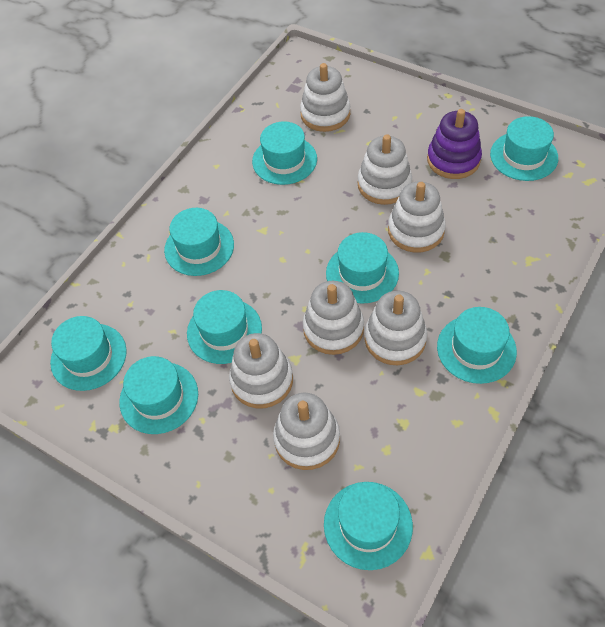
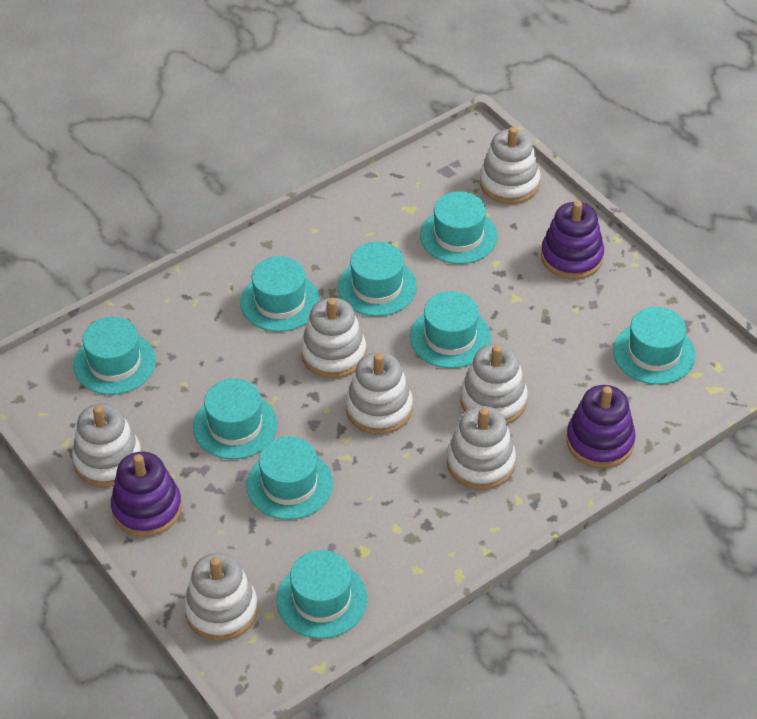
purple stacking toy: 1 -> 3

